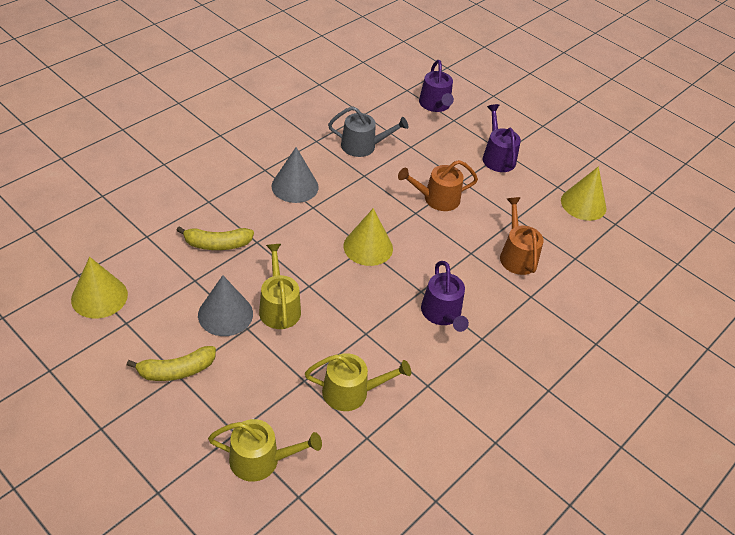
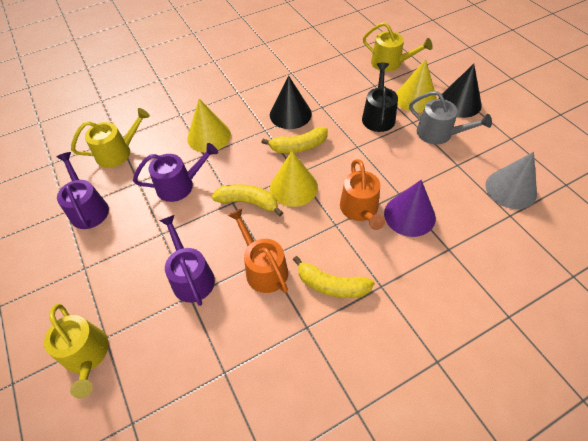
black cone: 0 -> 2
black watering can: 0 -> 1
grey cone: 2 -> 1
purple cone: 0 -> 1
yellow banana: 2 -> 3

